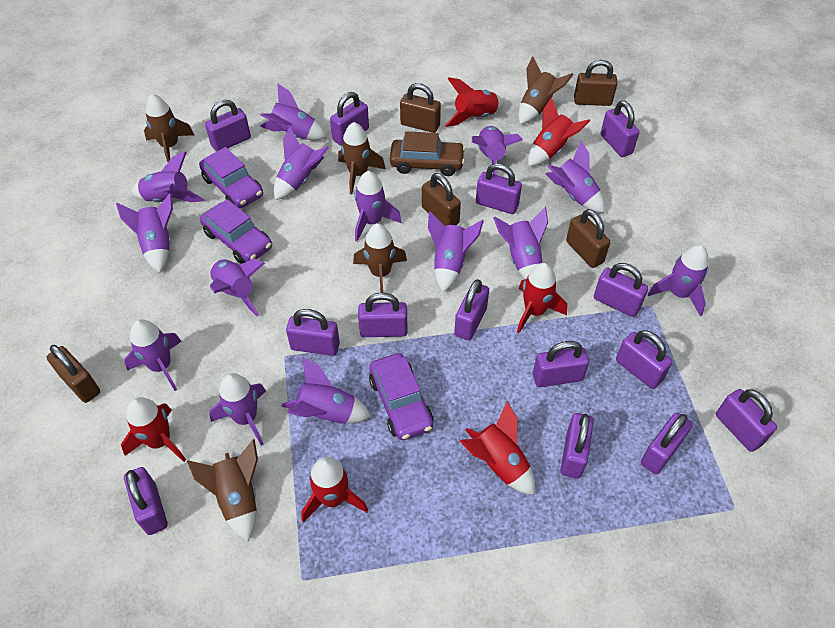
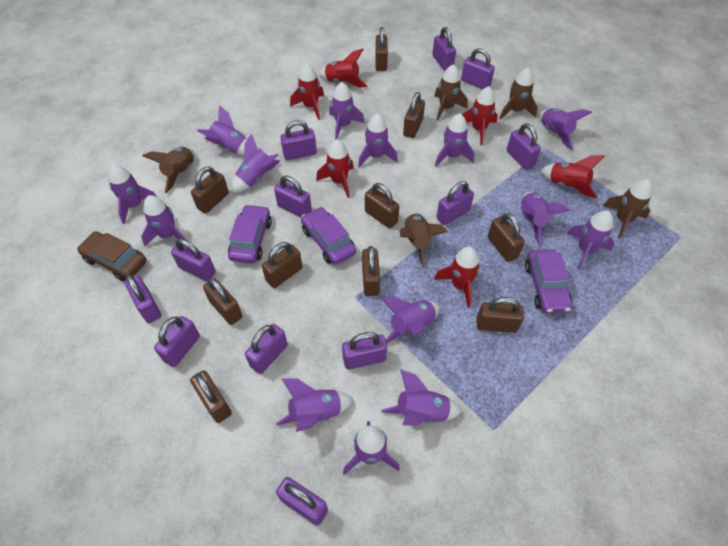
brown padlock: 5 -> 10
purple padlock: 14 -> 12

